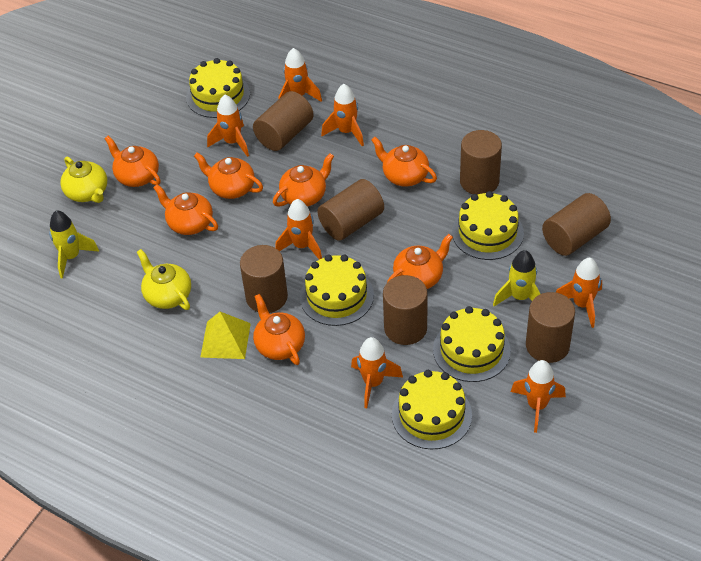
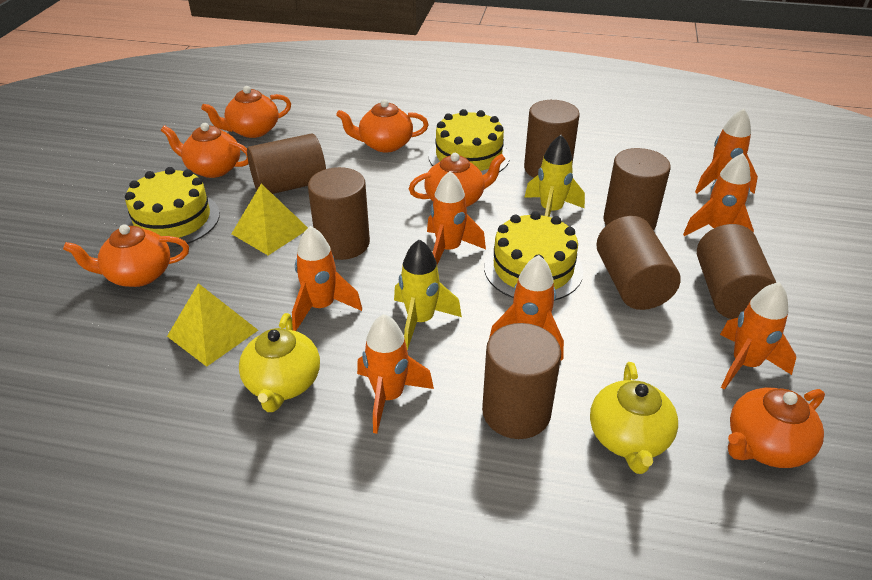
orange teapot: 7 -> 6
yellow cake: 5 -> 3
yellow pyramid: 1 -> 2

